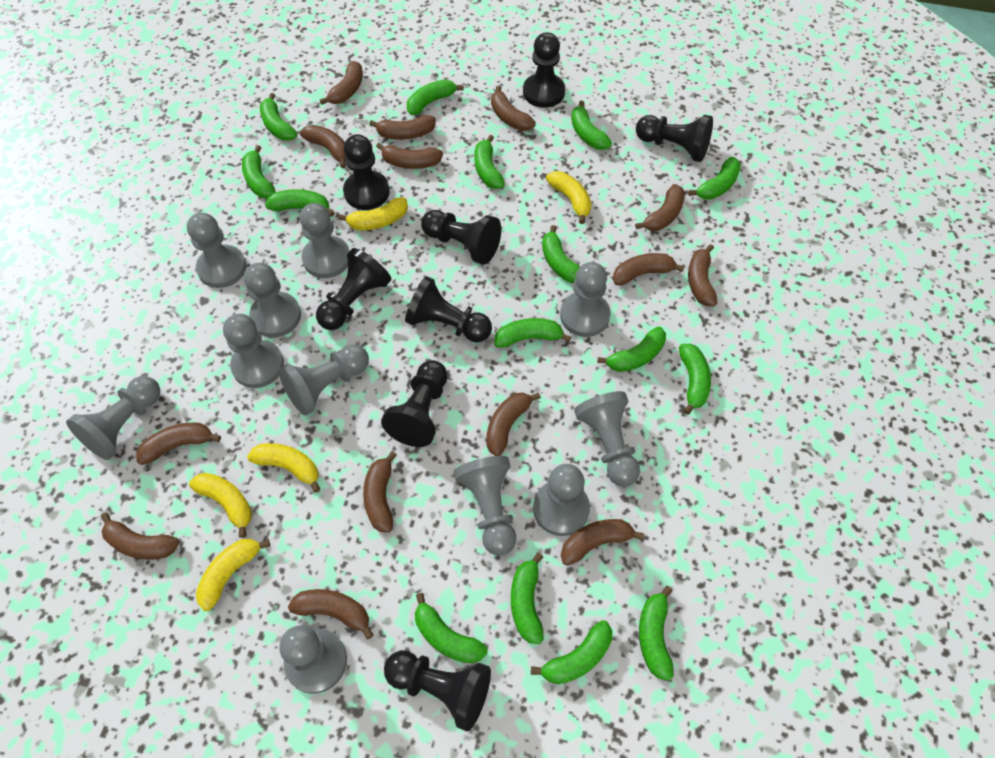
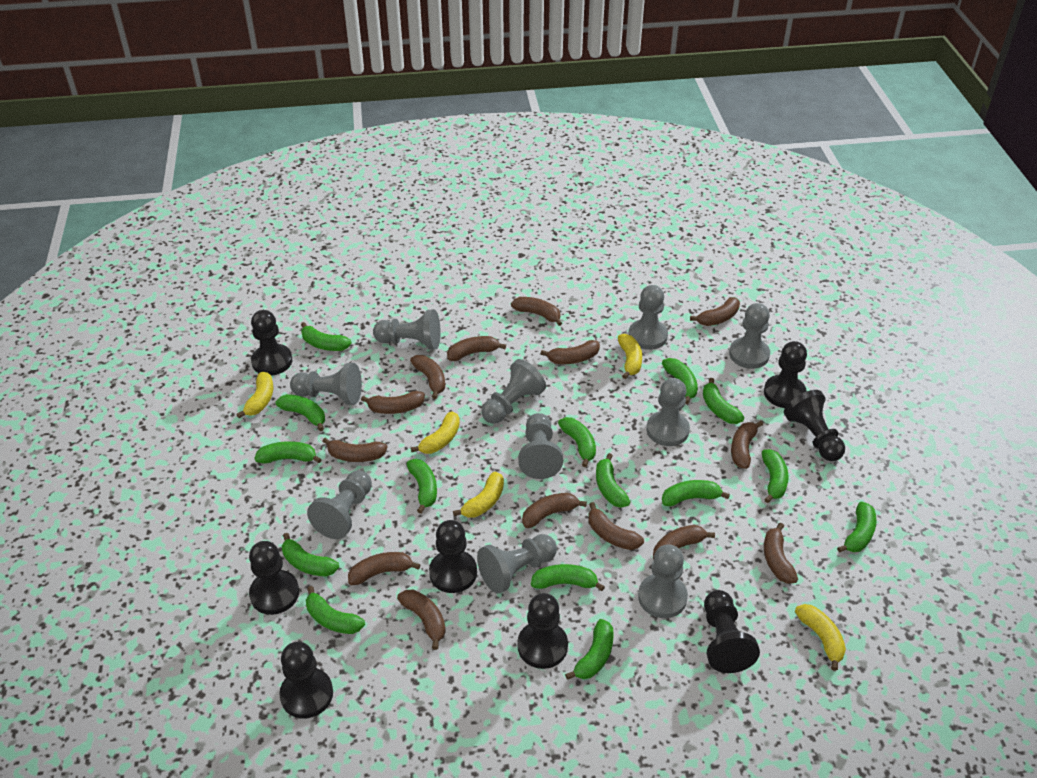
grey pawn: 11 -> 10

